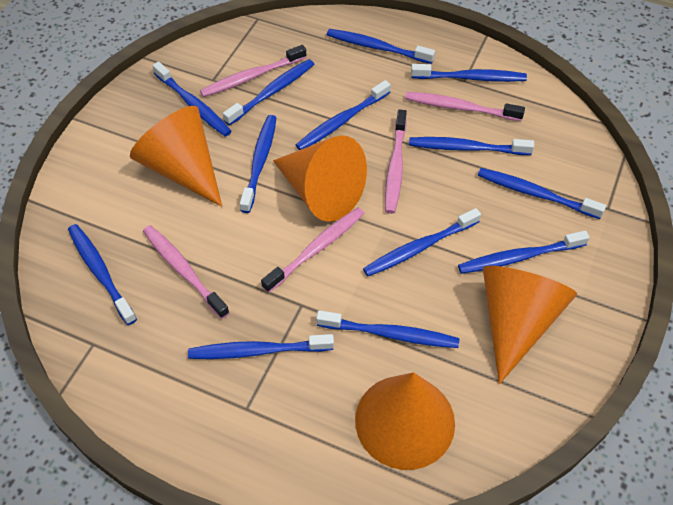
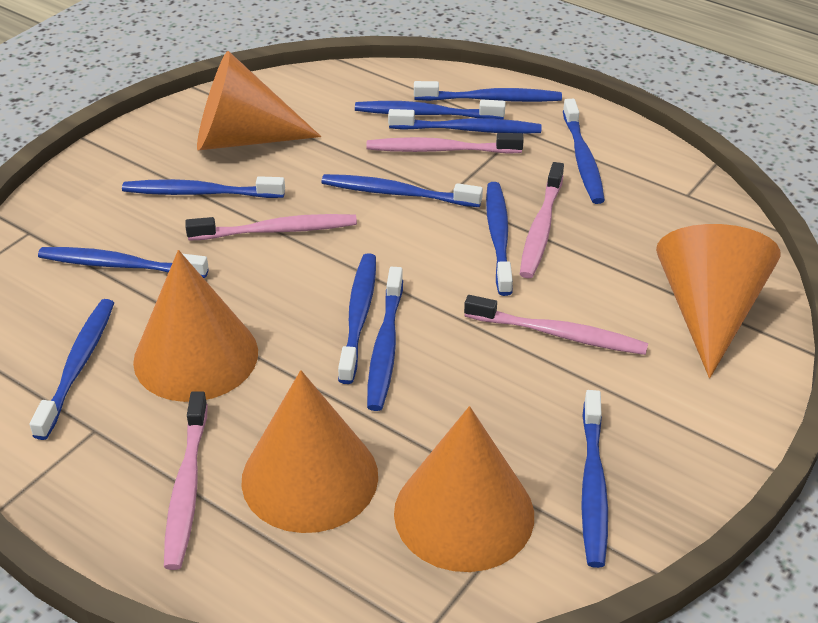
blue toothbrush: 13 -> 12
orange cone: 4 -> 5

